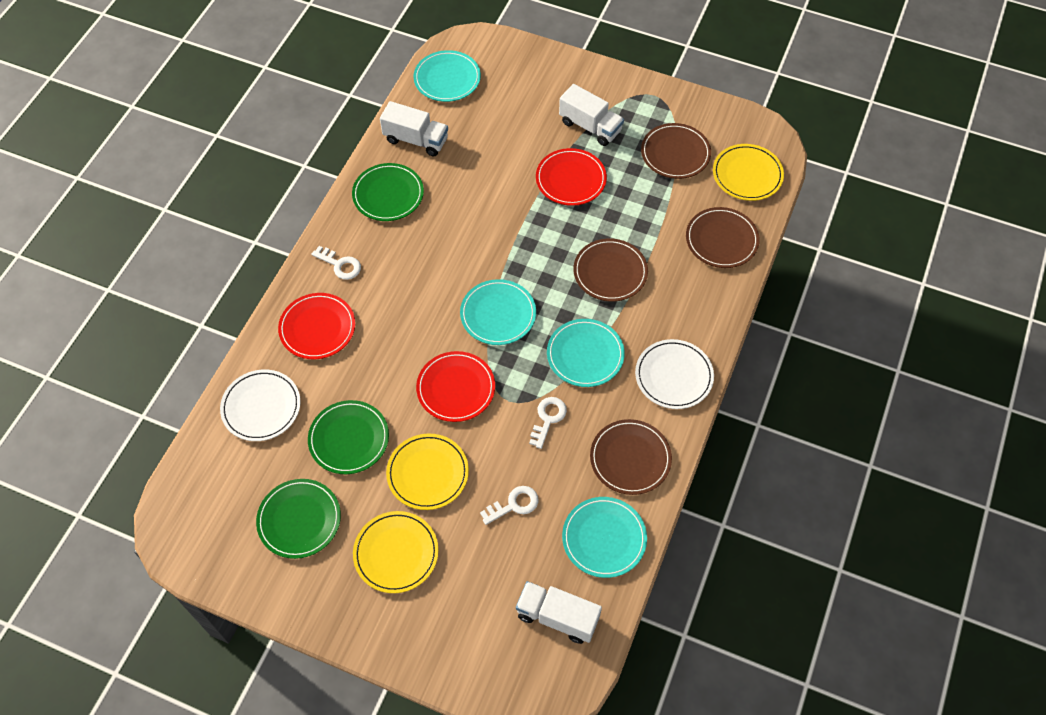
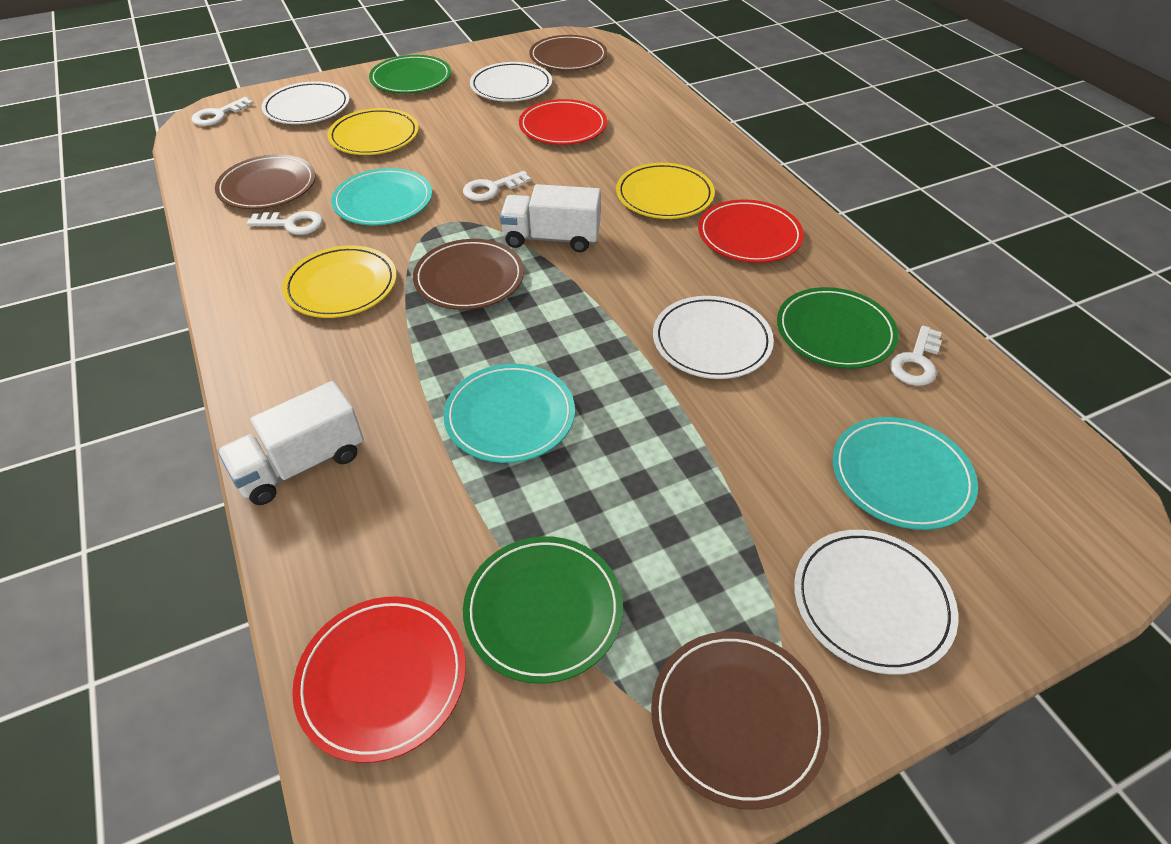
turquoise plate: 4 -> 3
white key: 3 -> 4
white plate: 2 -> 4
white truck: 3 -> 2

